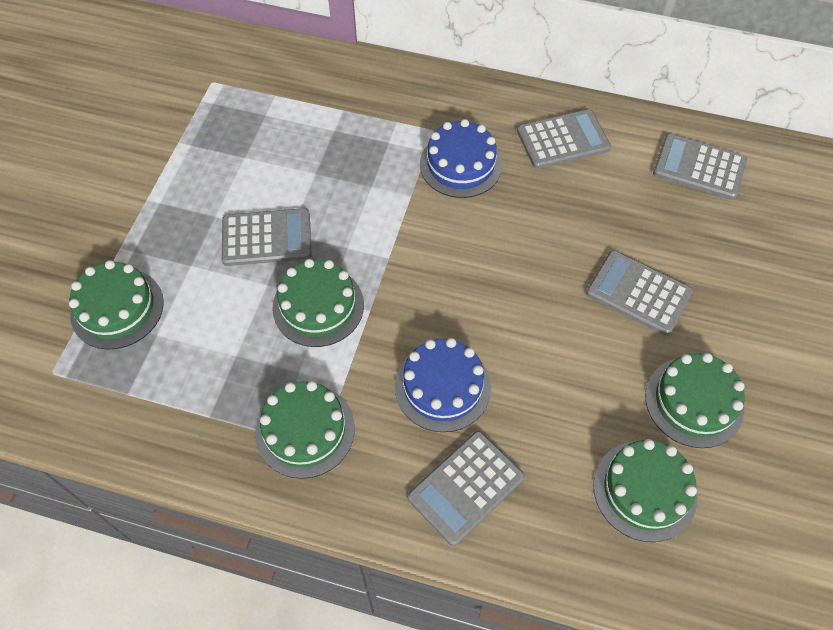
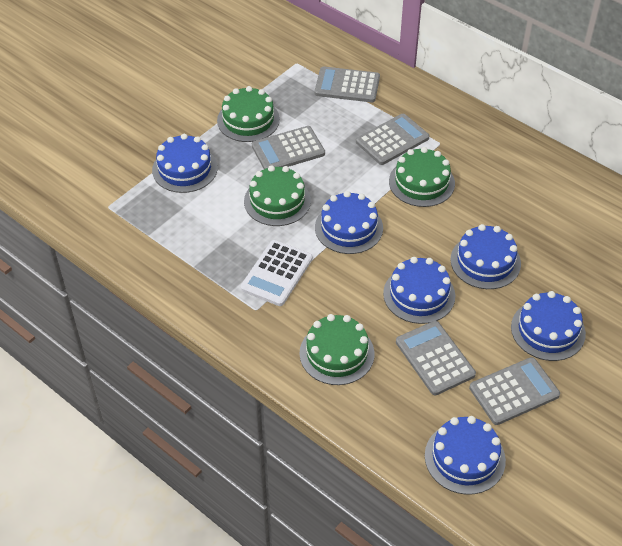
blue cake: 2 -> 6
green cake: 5 -> 4
white calculator: 0 -> 1

